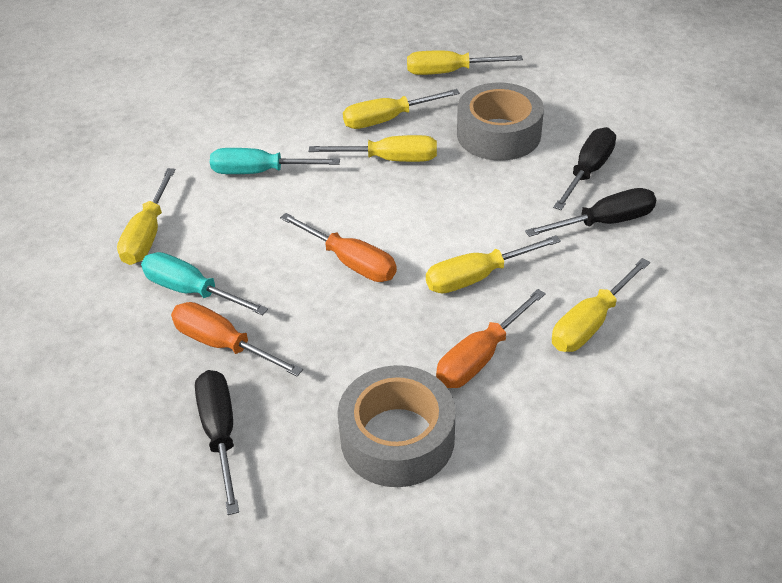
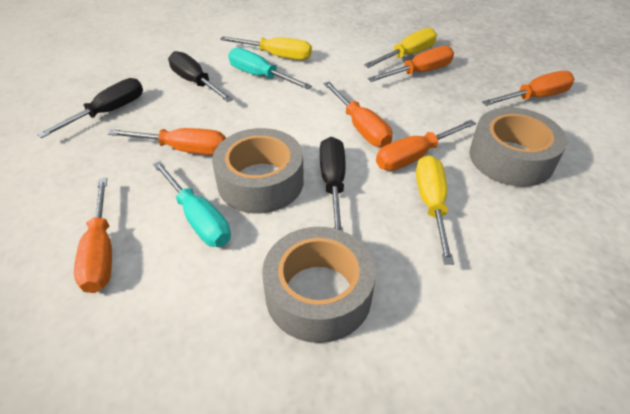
grey tape: 2 -> 3
orange screwdriver: 3 -> 6
yellow screwdriver: 6 -> 3

